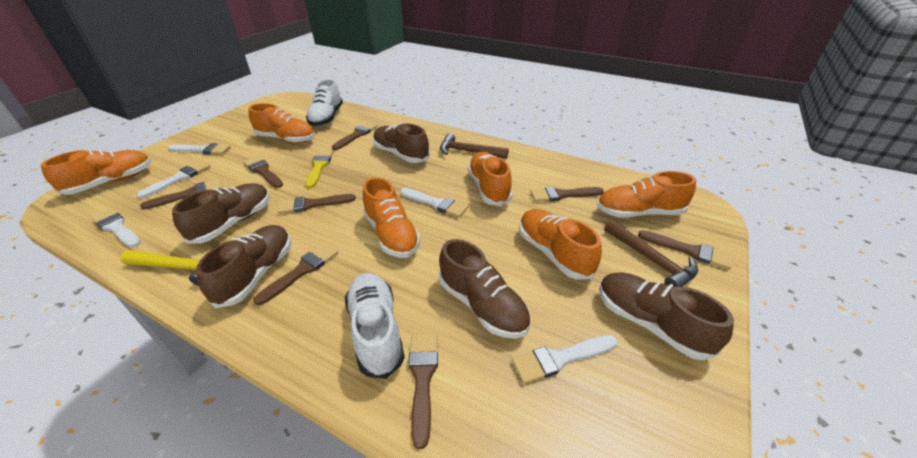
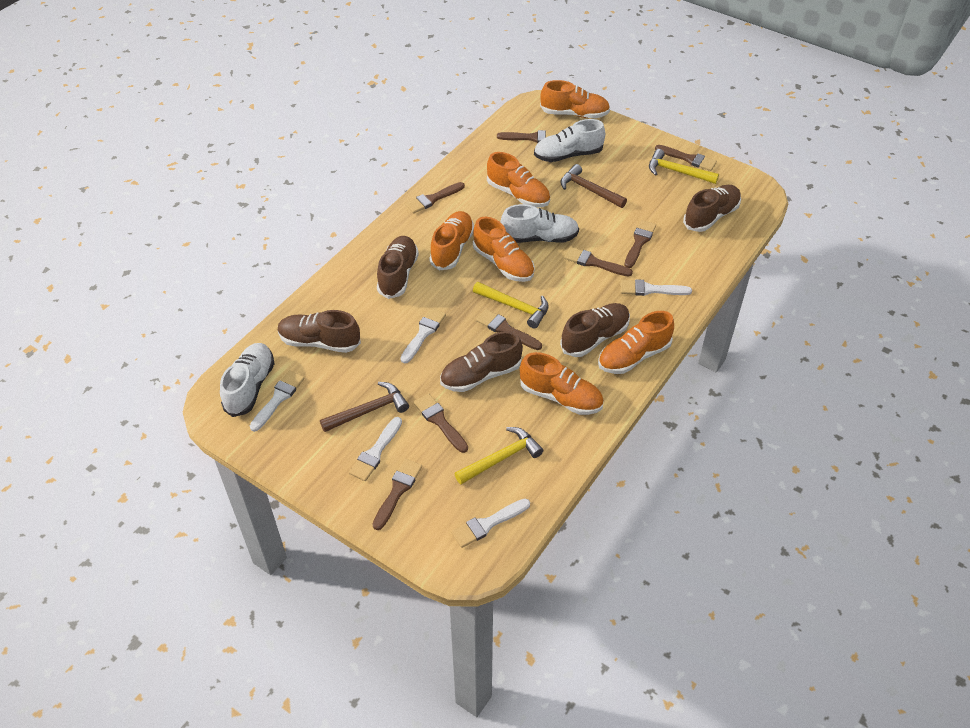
white shoe: 2 -> 3
yellow brush: 1 -> 0
yellow hammer: 1 -> 3

